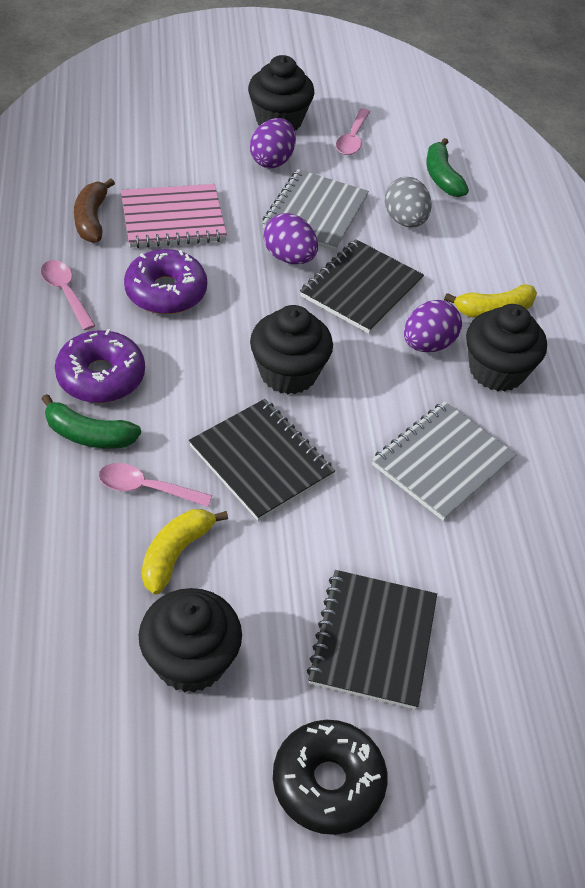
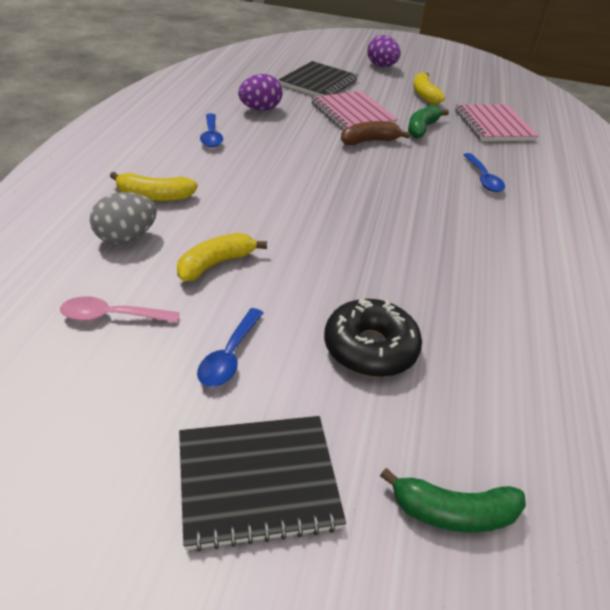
black cupcake: 4 -> 0
black notebook: 3 -> 2
blue spoon: 0 -> 3
grey notebook: 2 -> 0
pink notebook: 1 -> 2
pink spoon: 3 -> 1
purple donut: 2 -> 0
purple egg: 3 -> 2
yellow banana: 2 -> 3

